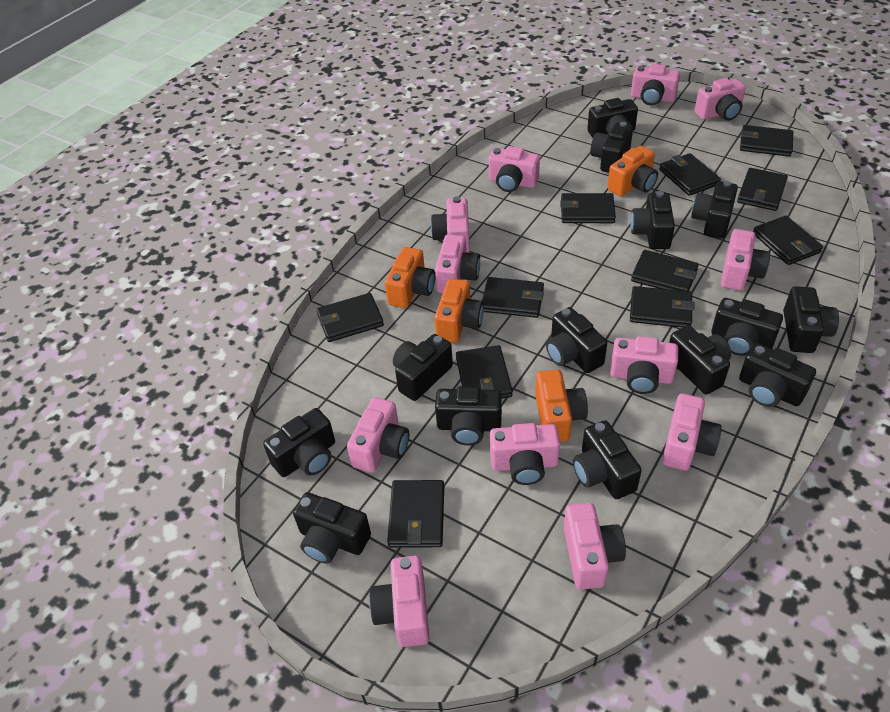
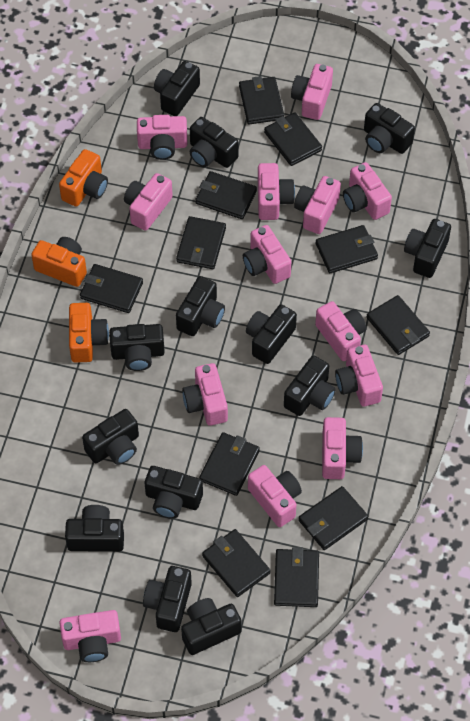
black camera: 14 -> 13
orange camera: 4 -> 3
pink camera: 12 -> 13

